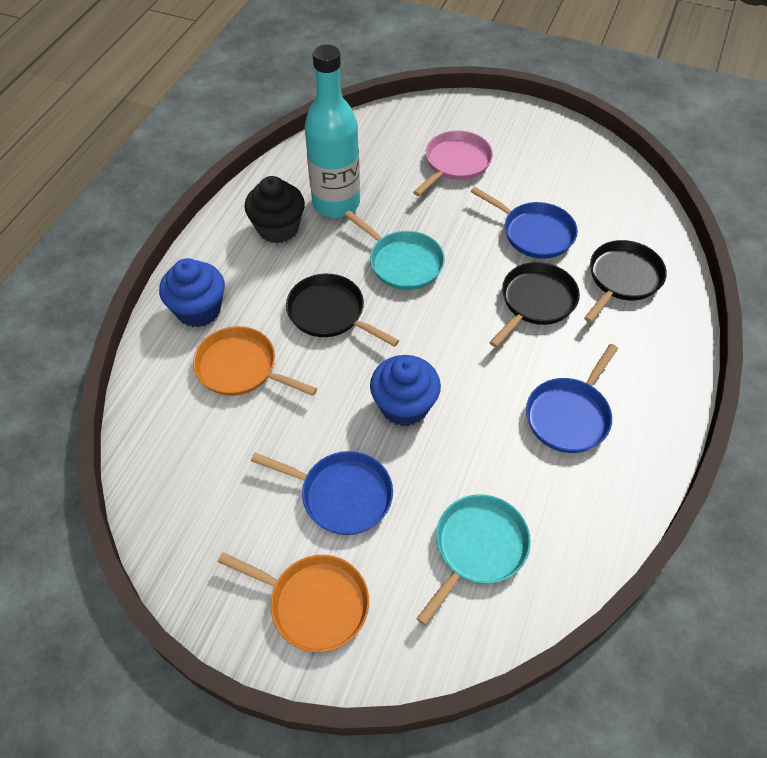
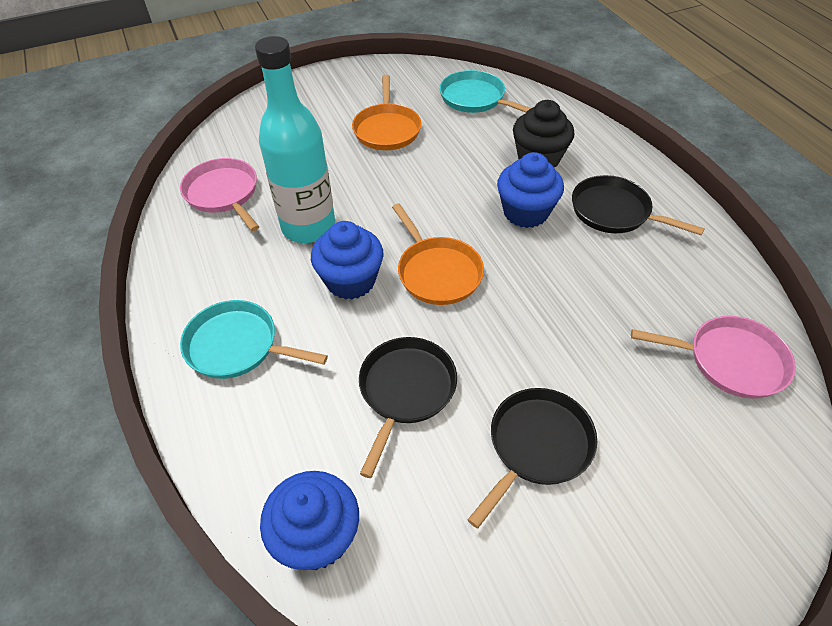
blue cupcake: 2 -> 3
blue pan: 3 -> 0
pink pan: 1 -> 2

